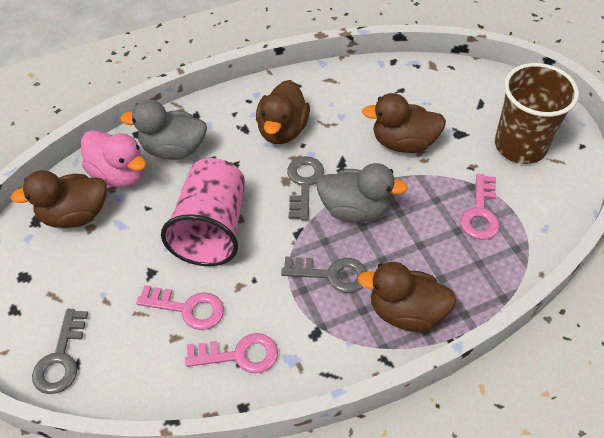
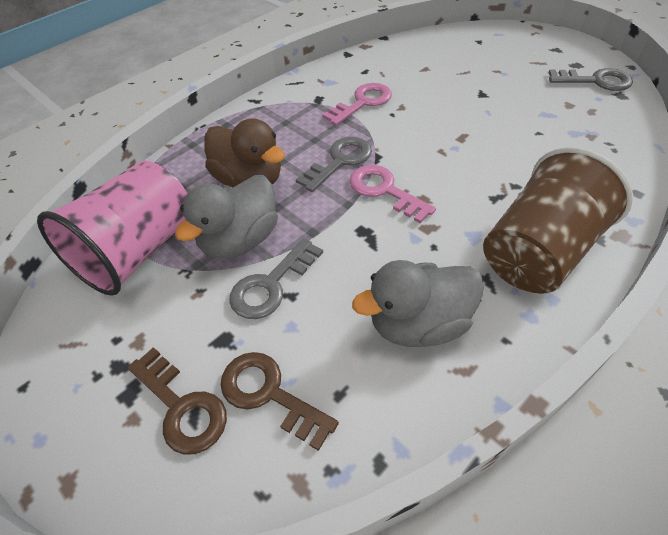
brown duck: 4 -> 1
brown key: 0 -> 2
pink duck: 1 -> 0
pink key: 3 -> 2

